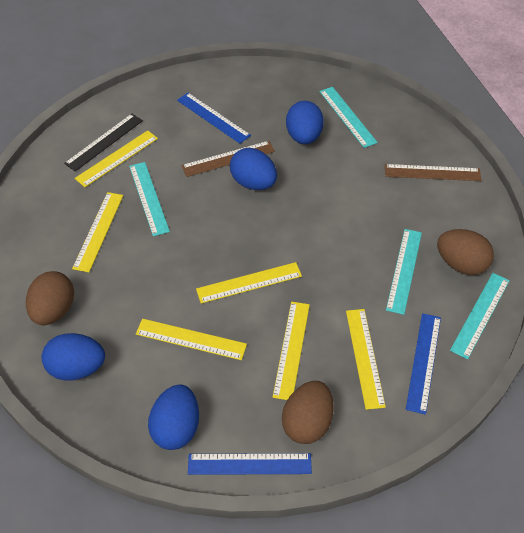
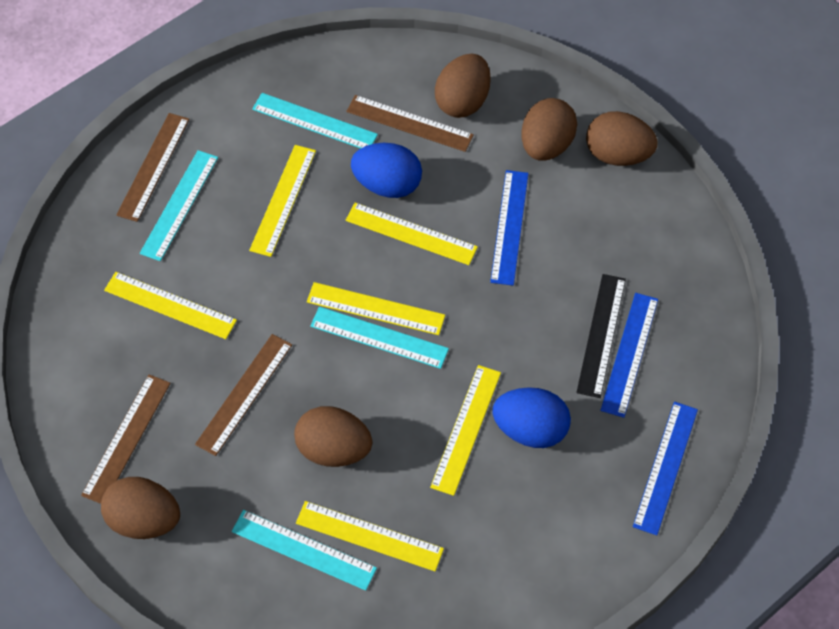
blue egg: 4 -> 2
brown egg: 3 -> 5
brown ruler: 2 -> 4

